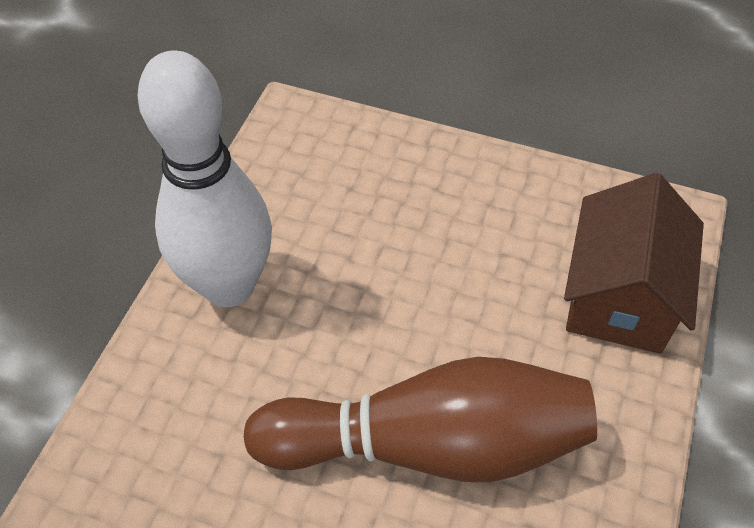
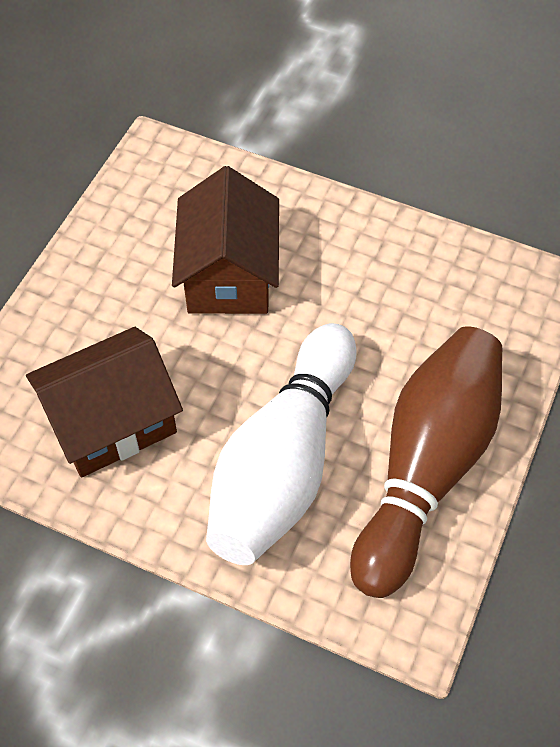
brown house: 1 -> 2

